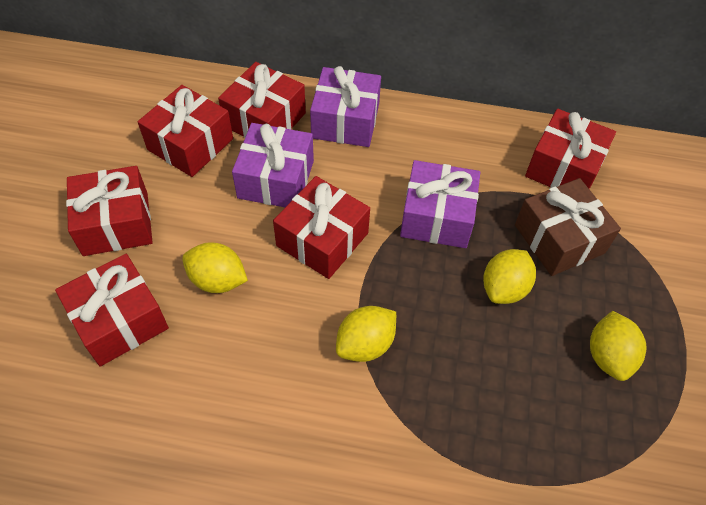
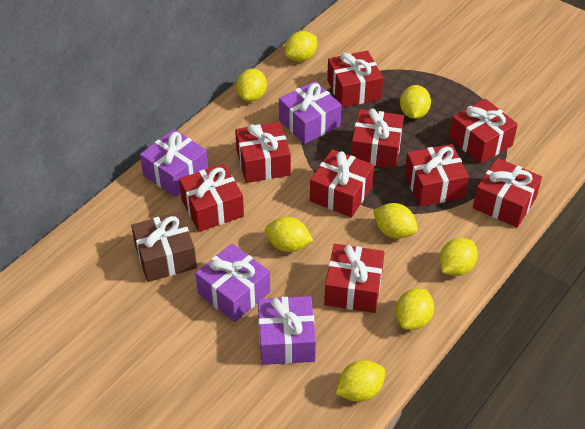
purple gift: 3 -> 4
red gift: 6 -> 9
yellow lemon: 4 -> 8

